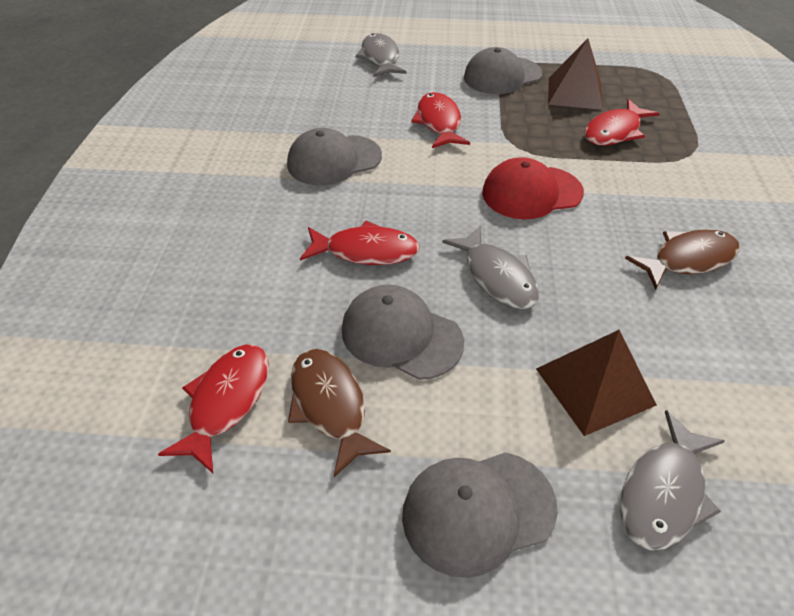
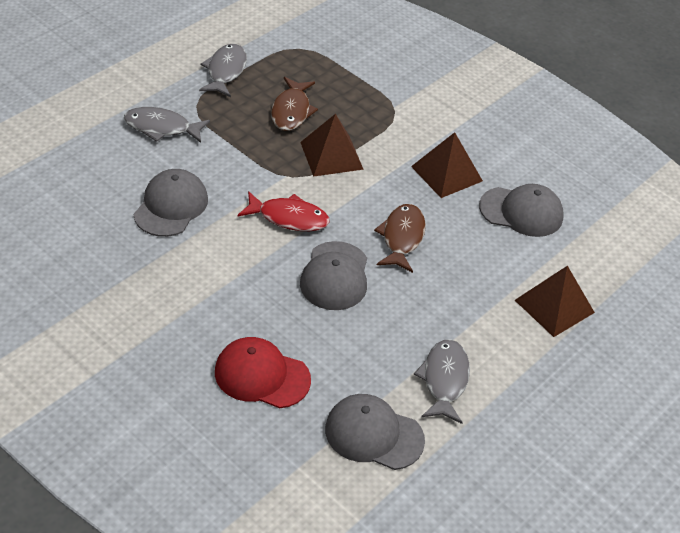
brown pyramid: 2 -> 3
red fish: 4 -> 1

